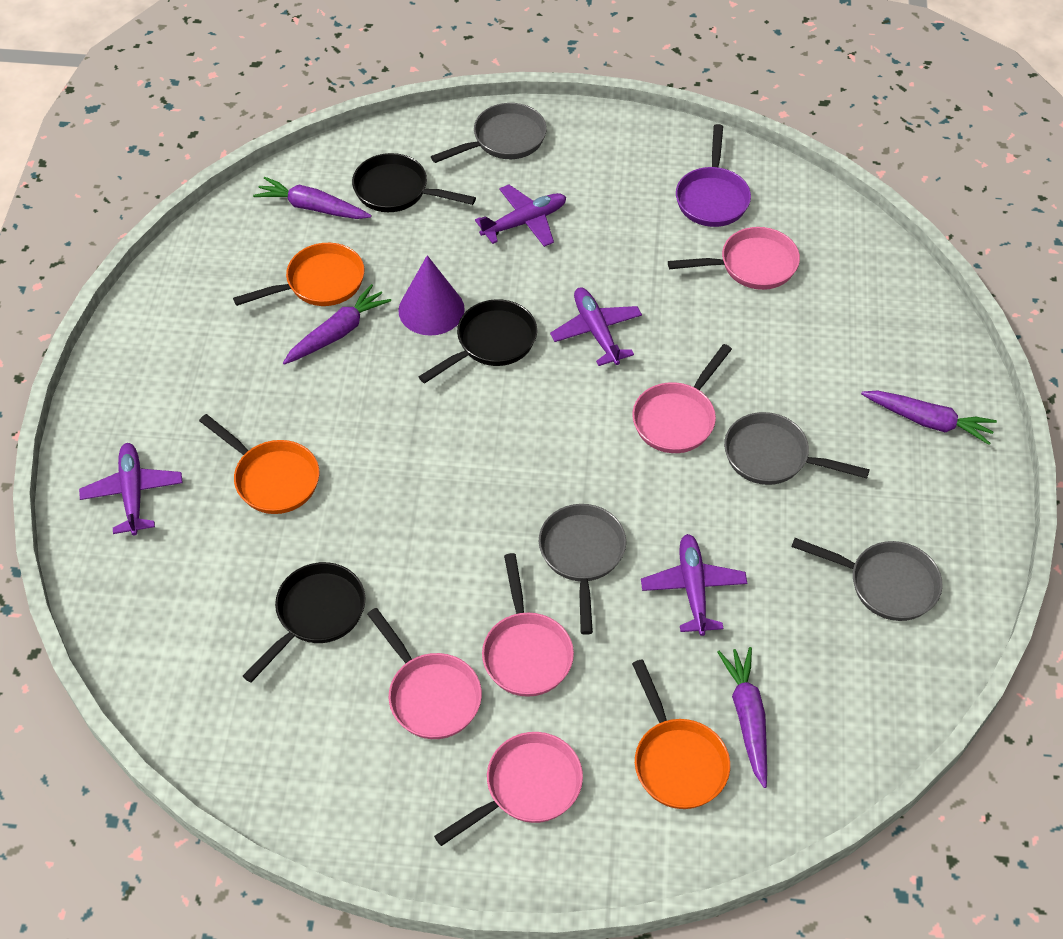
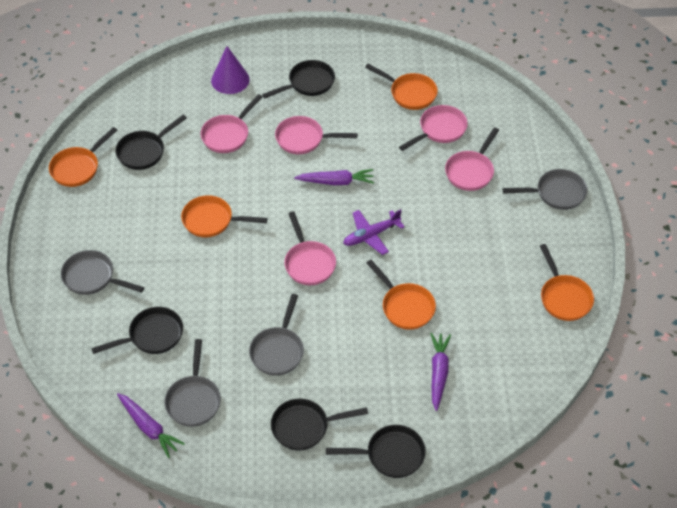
black pan: 3 -> 5
orange pan: 3 -> 5
purple carrot: 4 -> 3
purple pan: 1 -> 0
purple plane: 4 -> 1

